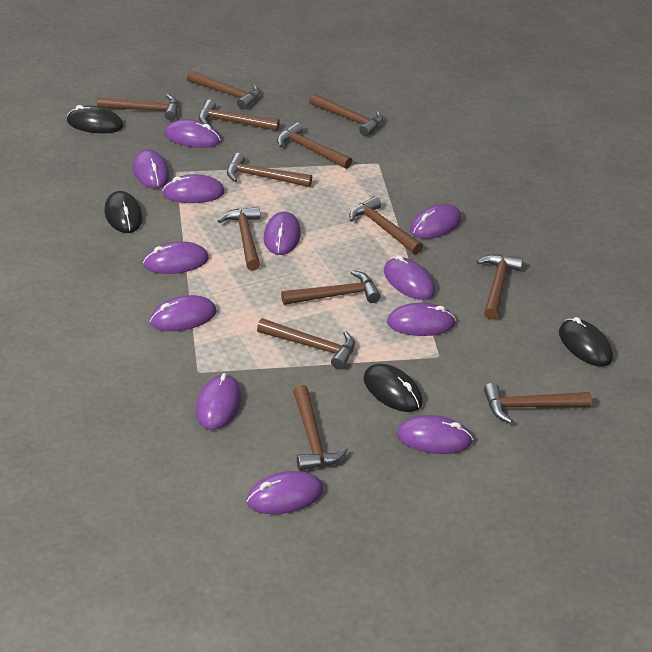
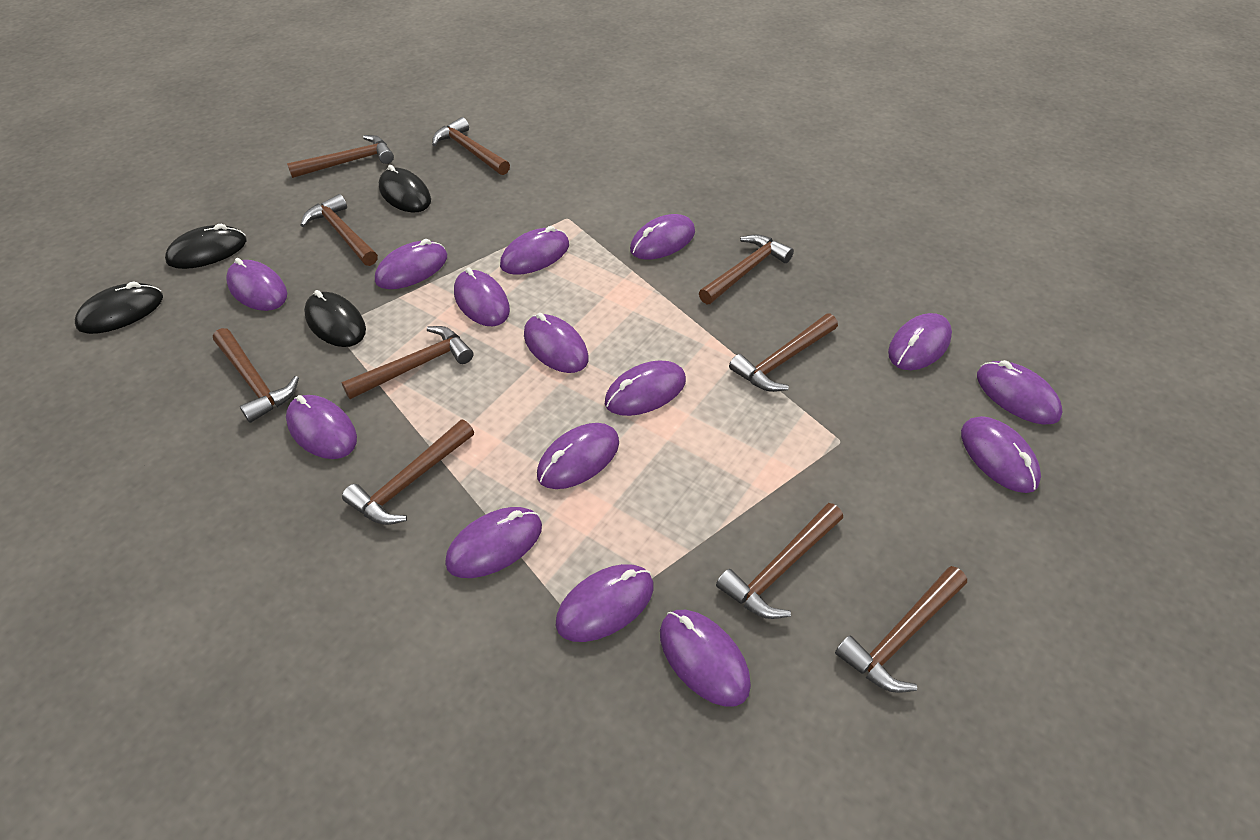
brown hammer: 13 -> 10
purple mouse: 12 -> 15

